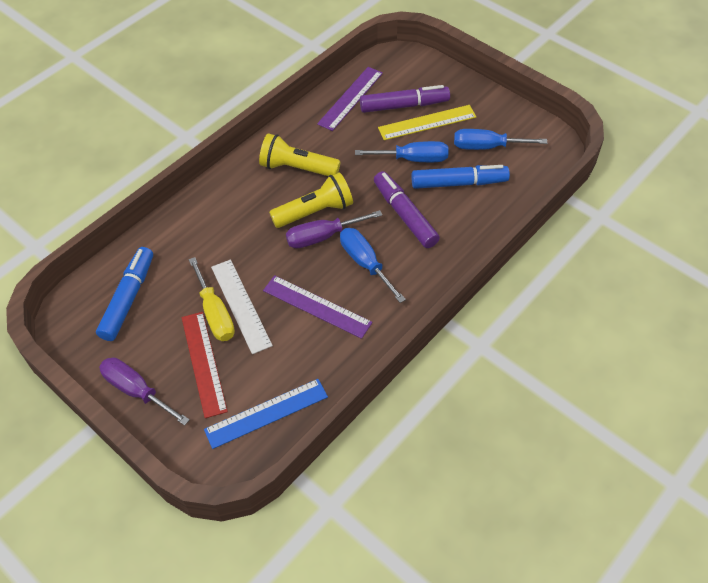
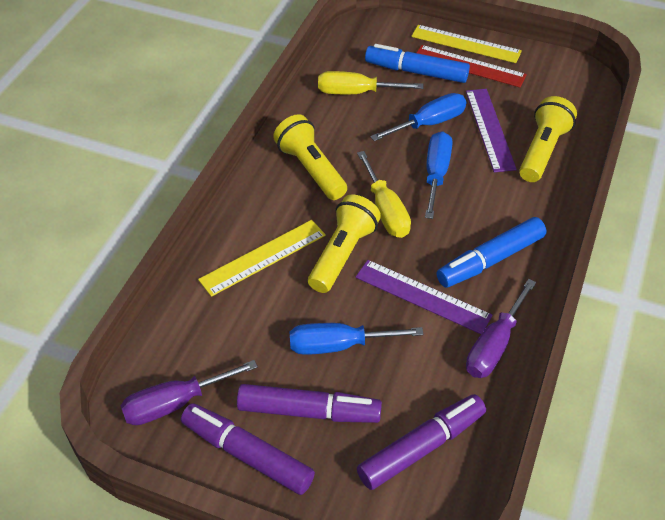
blue ruler: 1 -> 0
purple marker: 2 -> 3
white ruler: 1 -> 0
yellow flashlight: 2 -> 3
yellow ruler: 1 -> 2
yellow screwdriver: 1 -> 2

